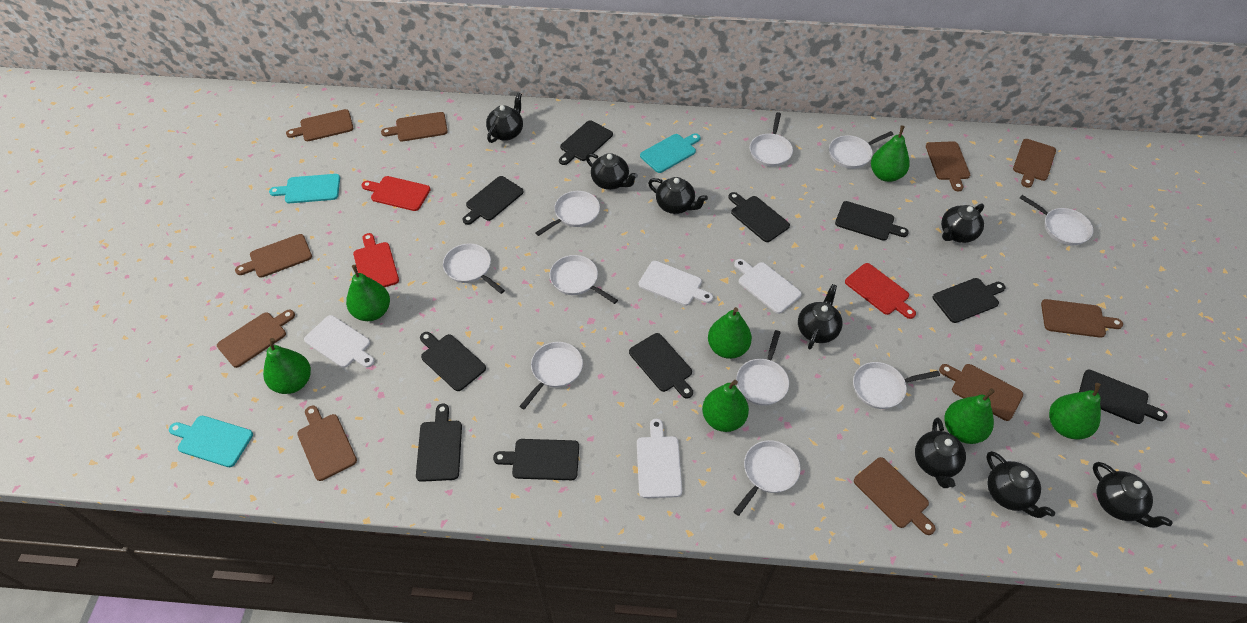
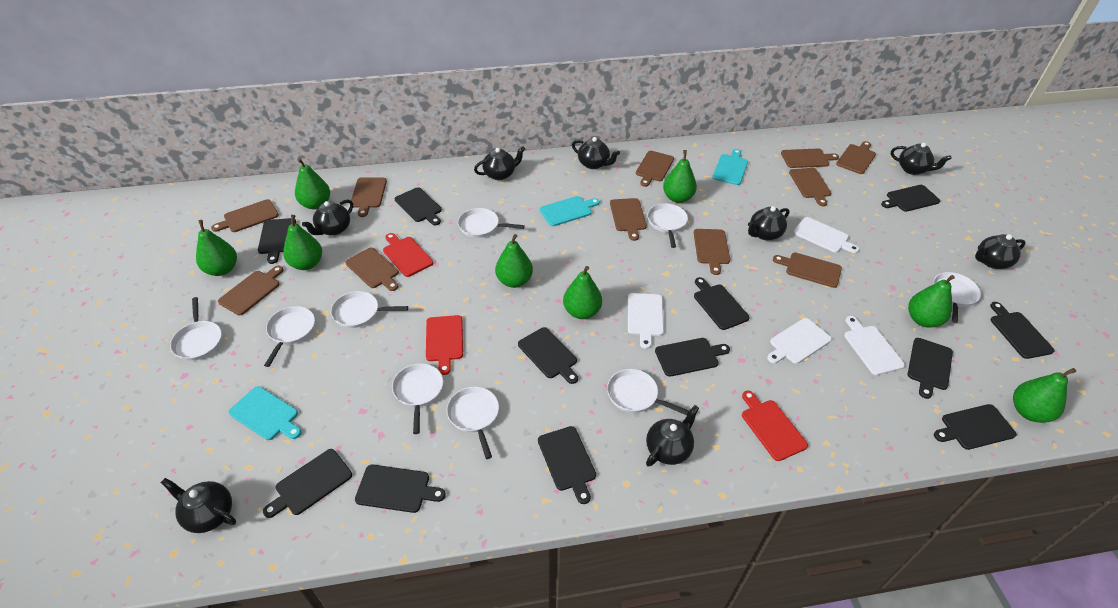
black cutting board: 10 -> 12
brown cutting board: 10 -> 11
green pear: 7 -> 8
white pan: 10 -> 9

